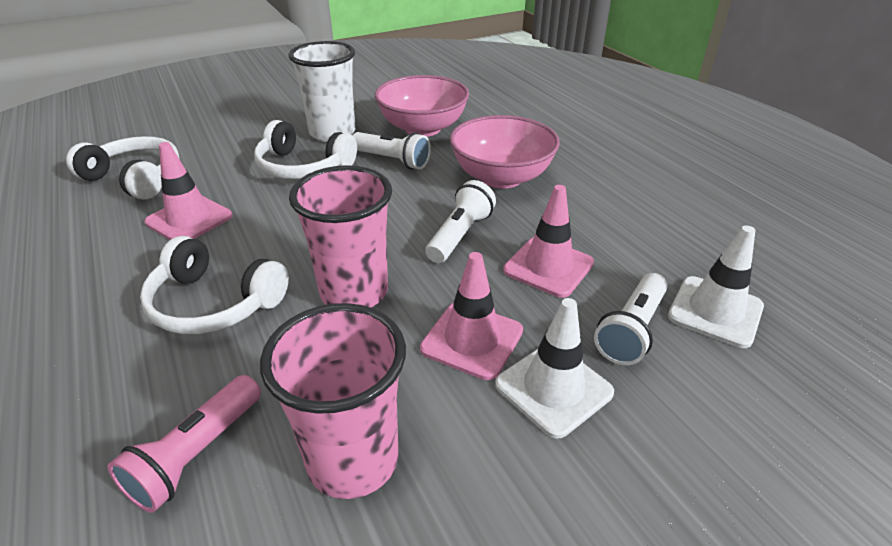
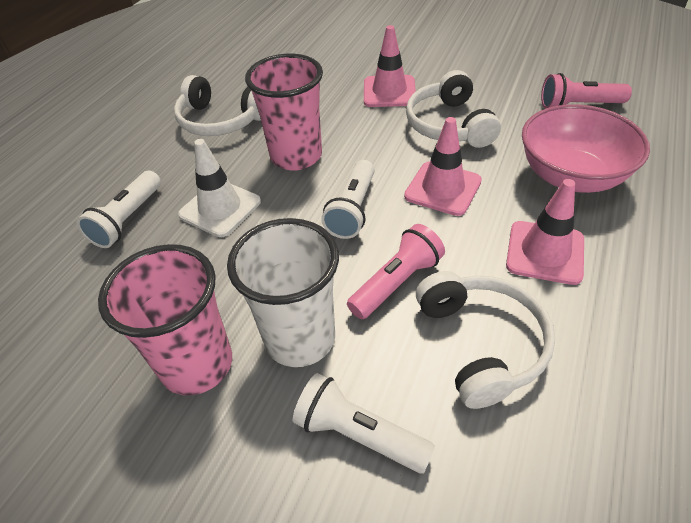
pink bowl: 2 -> 1
pink flashlight: 1 -> 2
white traffic cone: 2 -> 1

